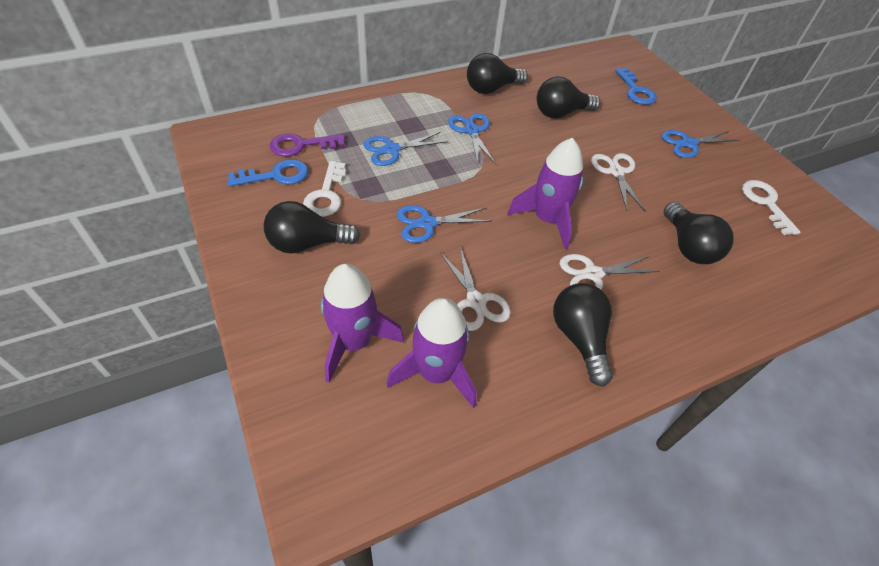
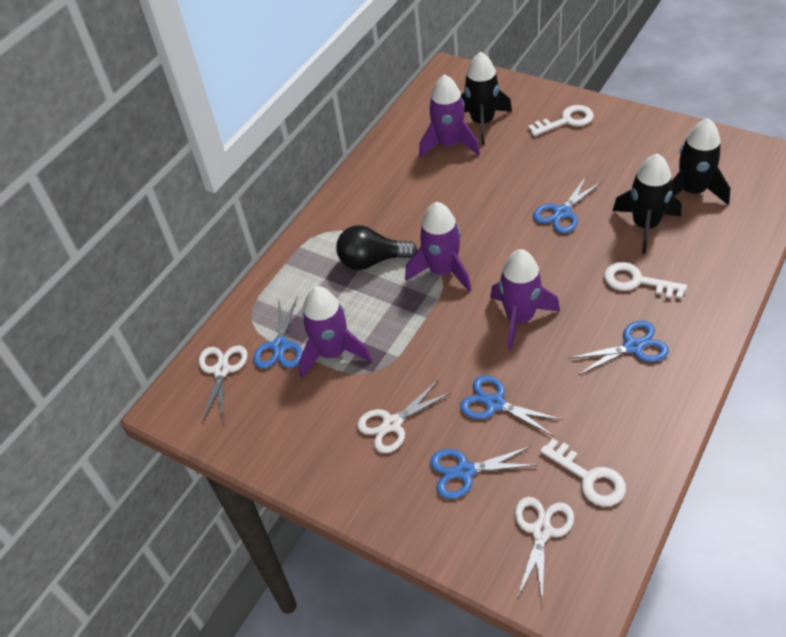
black light bulb: 5 -> 1
black rocket: 0 -> 3
blue key: 2 -> 0
blue scissors: 4 -> 5
purple key: 1 -> 0
purple rocket: 3 -> 4
white key: 2 -> 3

